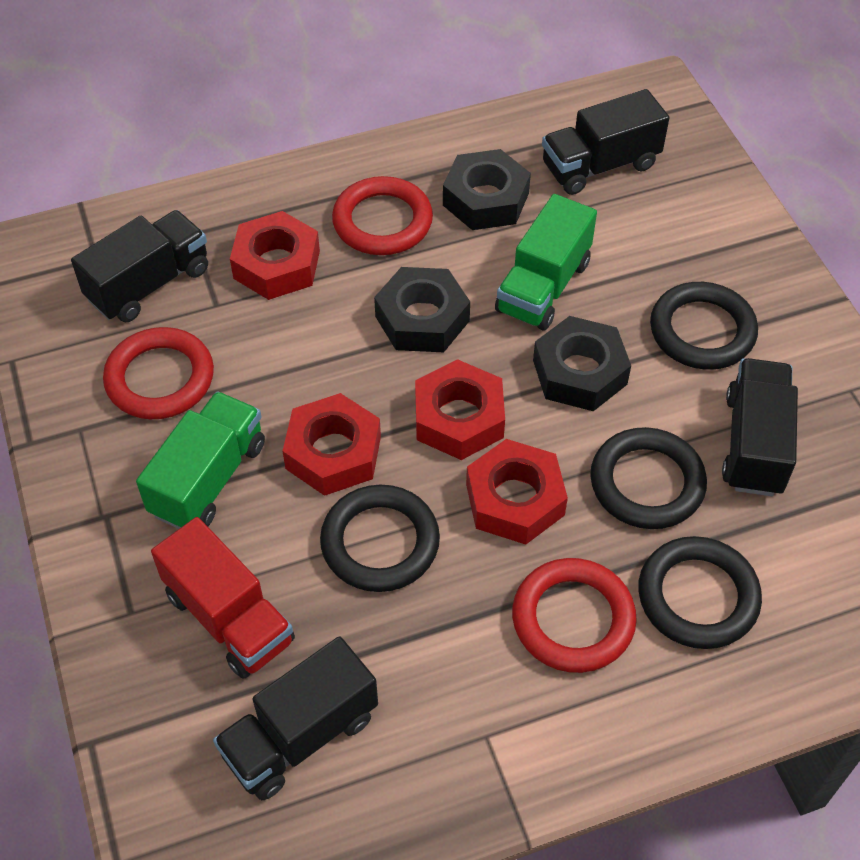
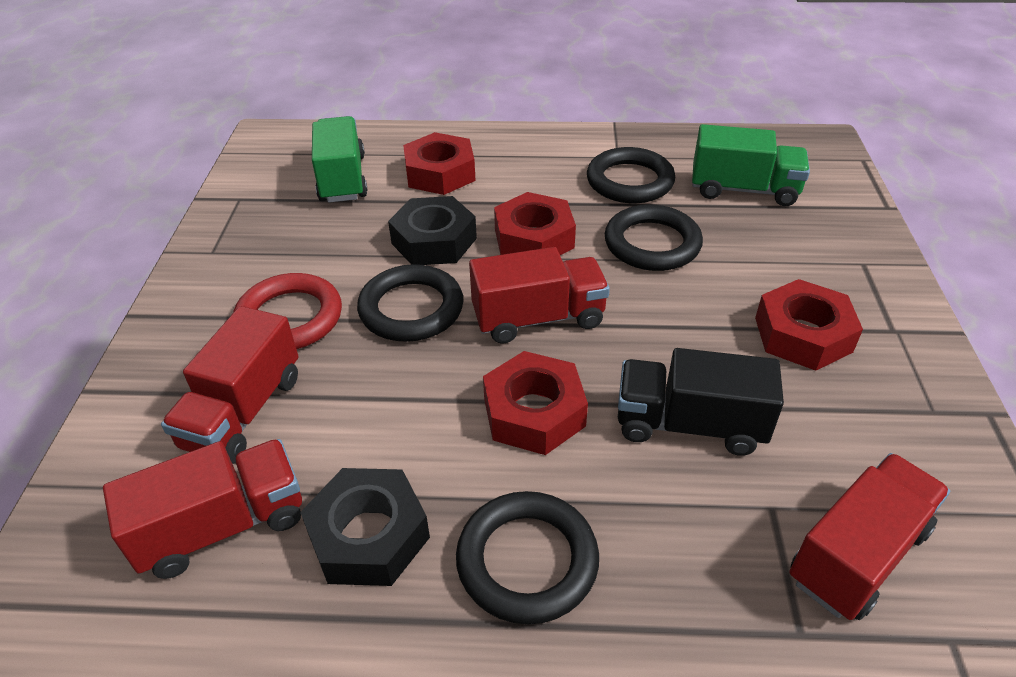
black nut: 3 -> 2
black truck: 4 -> 1
red ring: 3 -> 1
red truck: 1 -> 4

